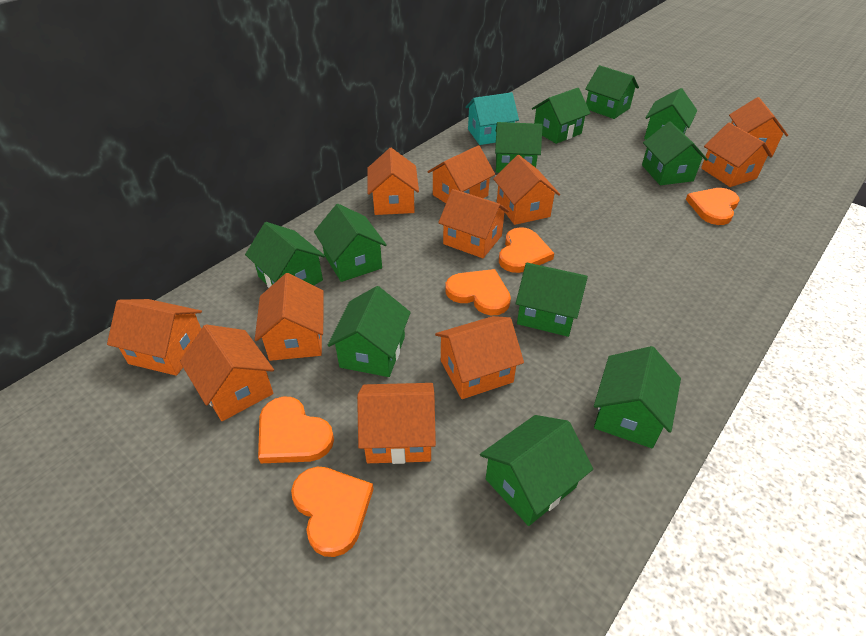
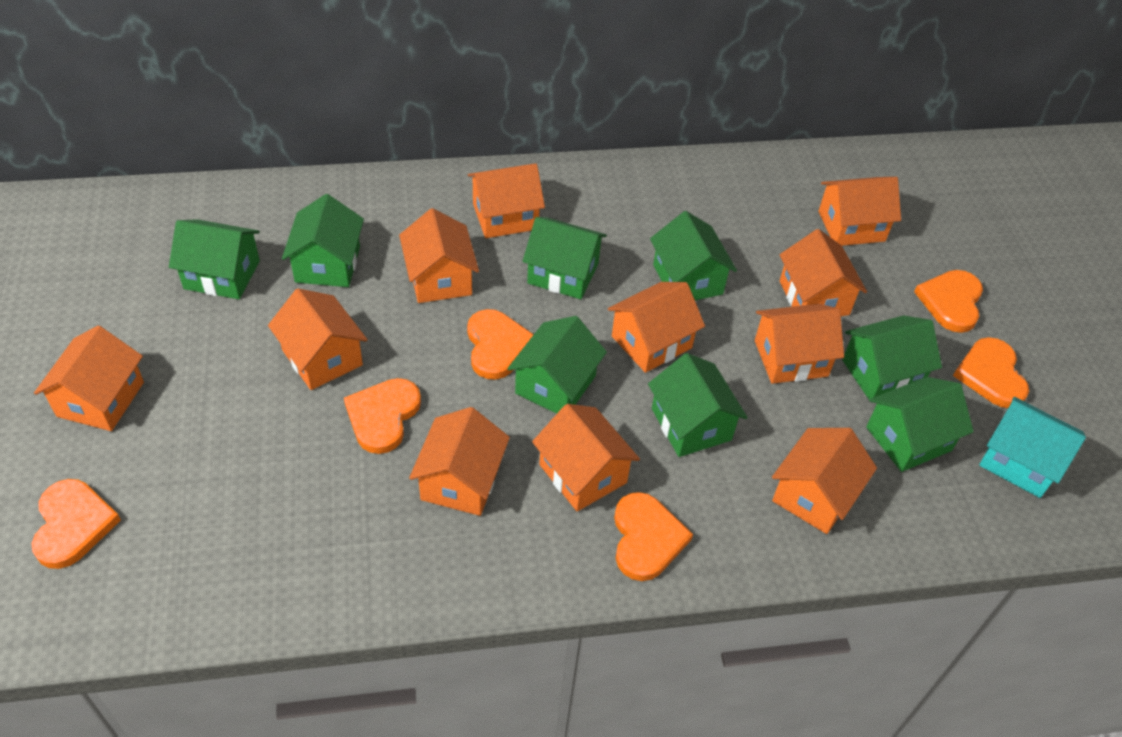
green house: 11 -> 8
orange heart: 5 -> 6

